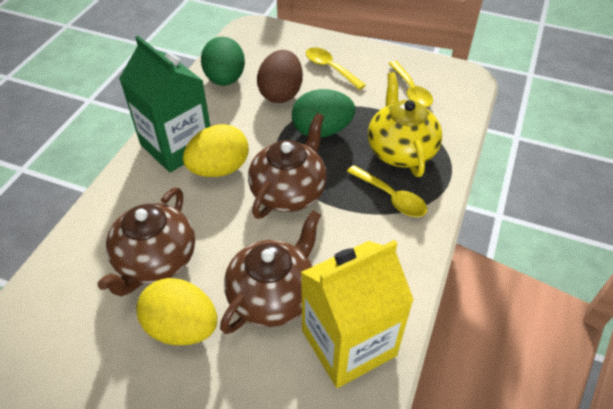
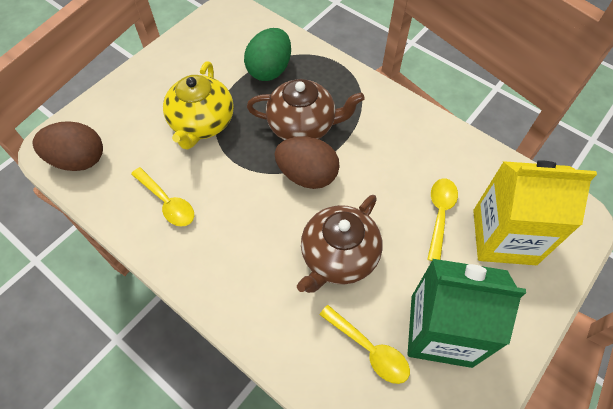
brown egg: 1 -> 2
brown teapot: 3 -> 2
green egg: 2 -> 1
yellow egg: 2 -> 0

